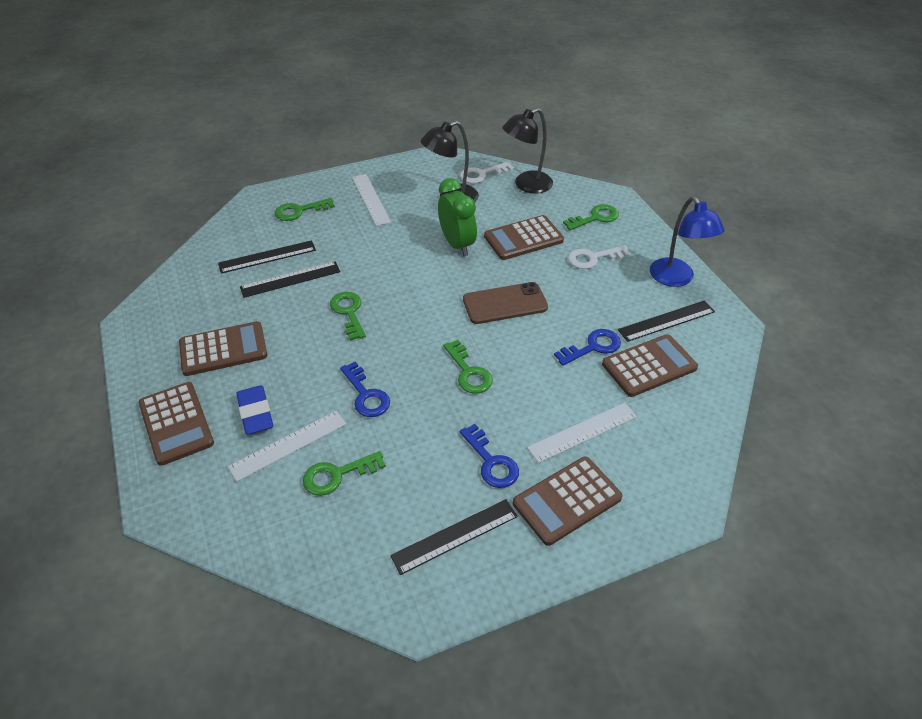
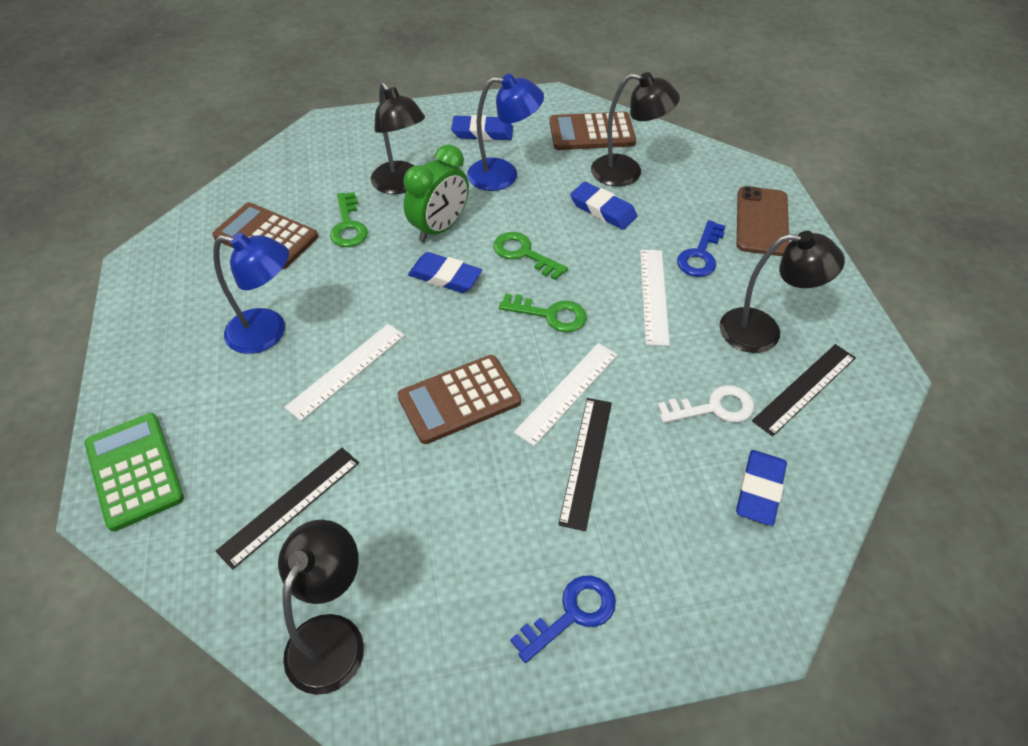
black lamp: 2 -> 4
black ruler: 4 -> 3
blue eraser: 1 -> 4
blue key: 3 -> 2
blue lamp: 1 -> 2
brown calculator: 5 -> 3
green calculator: 0 -> 1
green key: 5 -> 3
white key: 2 -> 1

